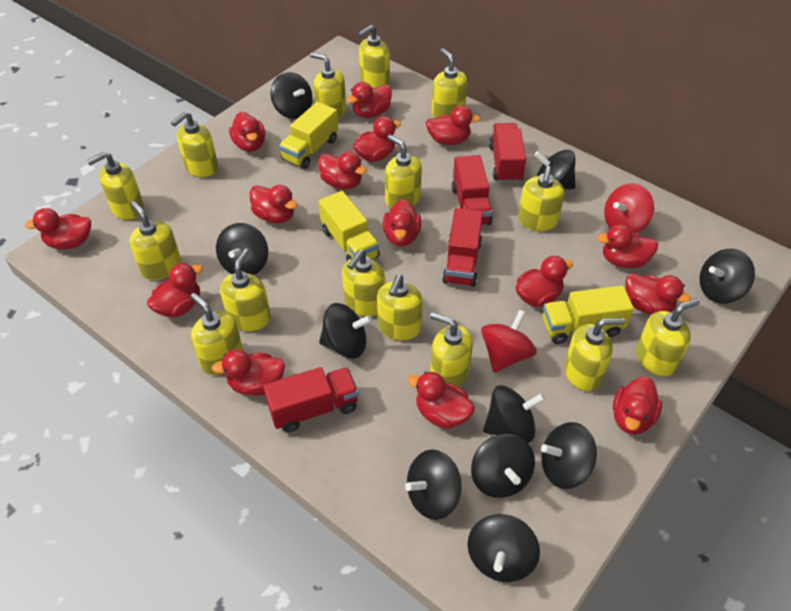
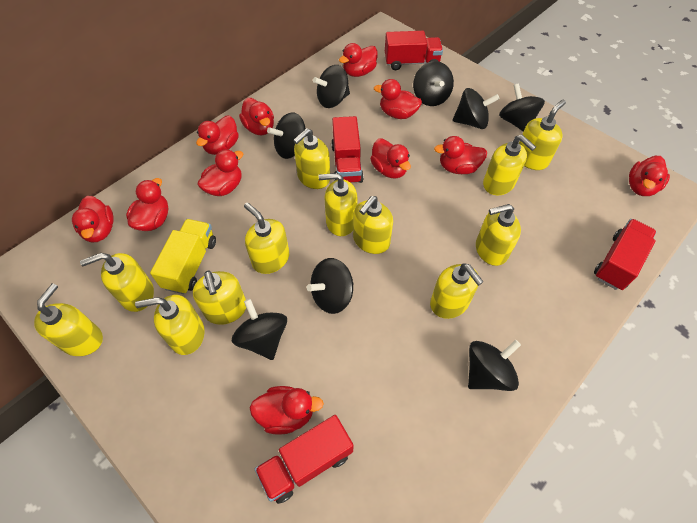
black spinning top: 10 -> 8
red duck: 15 -> 11
red spinning top: 2 -> 0
yellow soap dispenser: 15 -> 12
yellow truck: 3 -> 1

